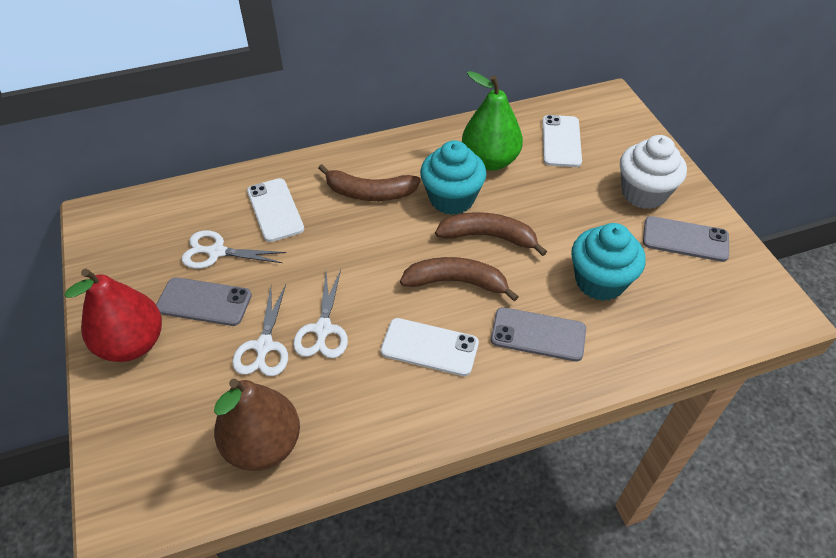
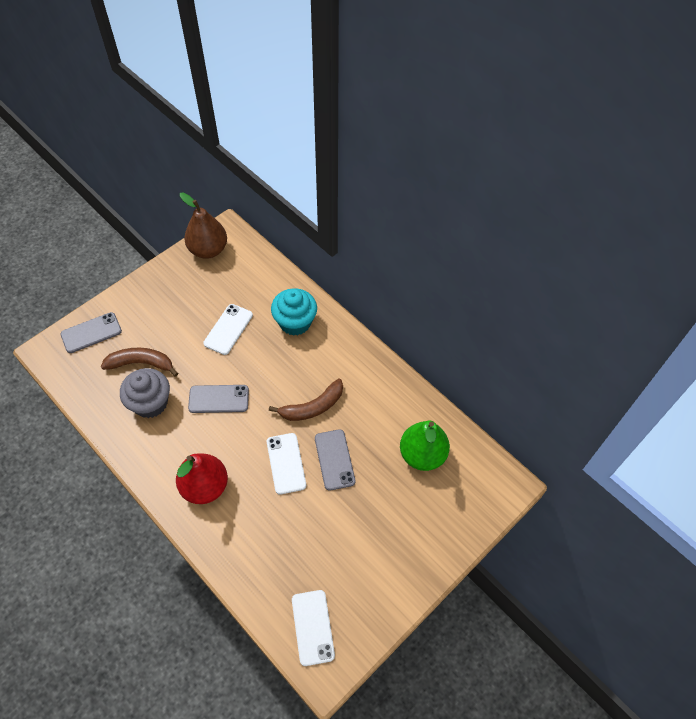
brown banana: 3 -> 2
grey cupcake: 0 -> 1
turquoise cupcake: 2 -> 1
white cupcake: 1 -> 0
white scissors: 3 -> 0

